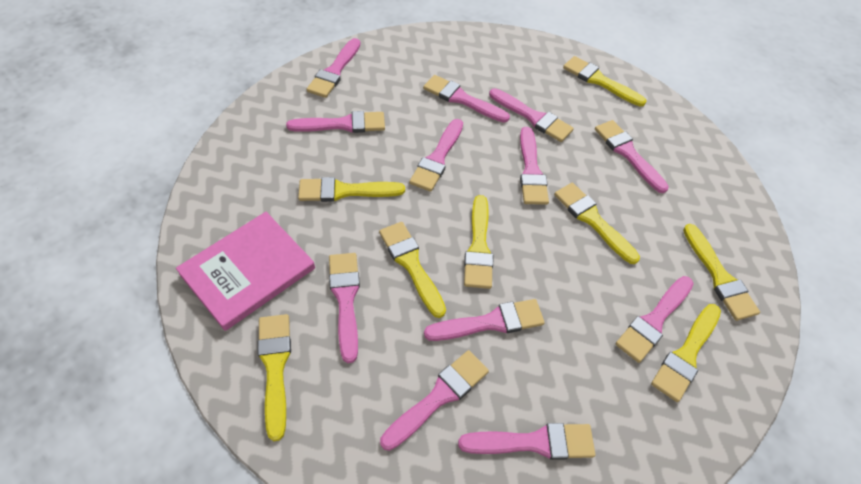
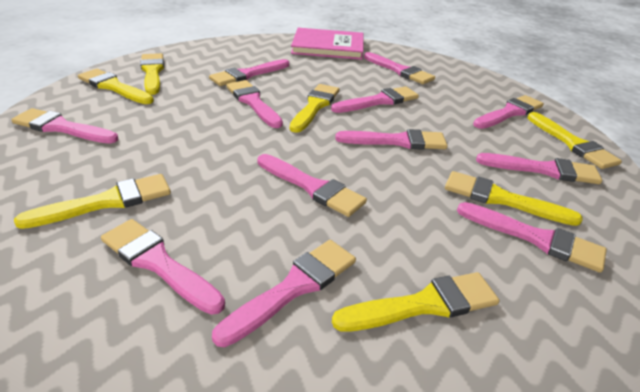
yellow brush: 8 -> 7

